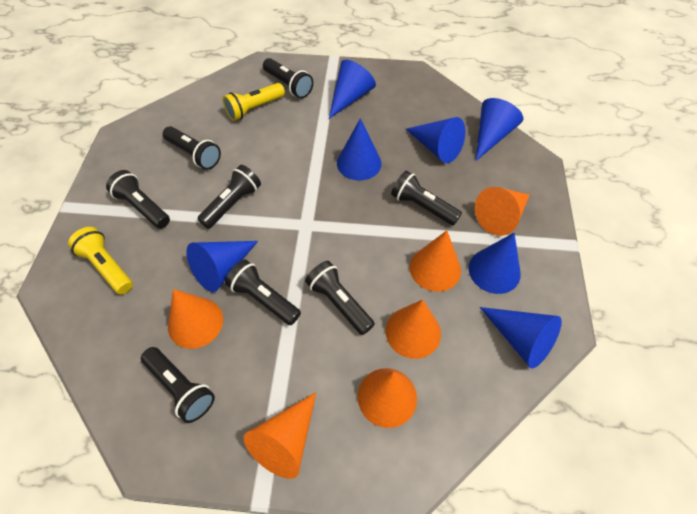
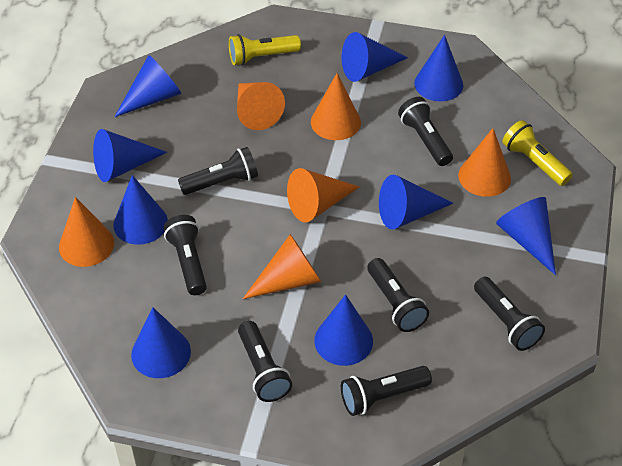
black flashlight: 8 -> 7
blue cone: 7 -> 9

